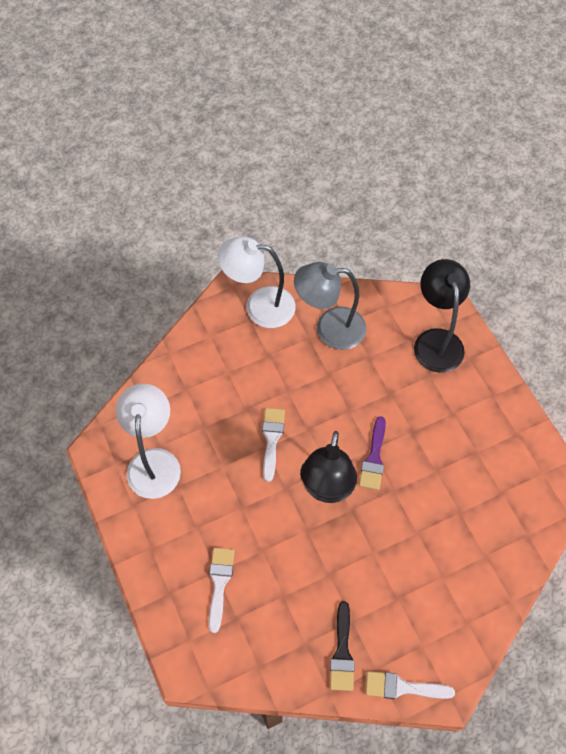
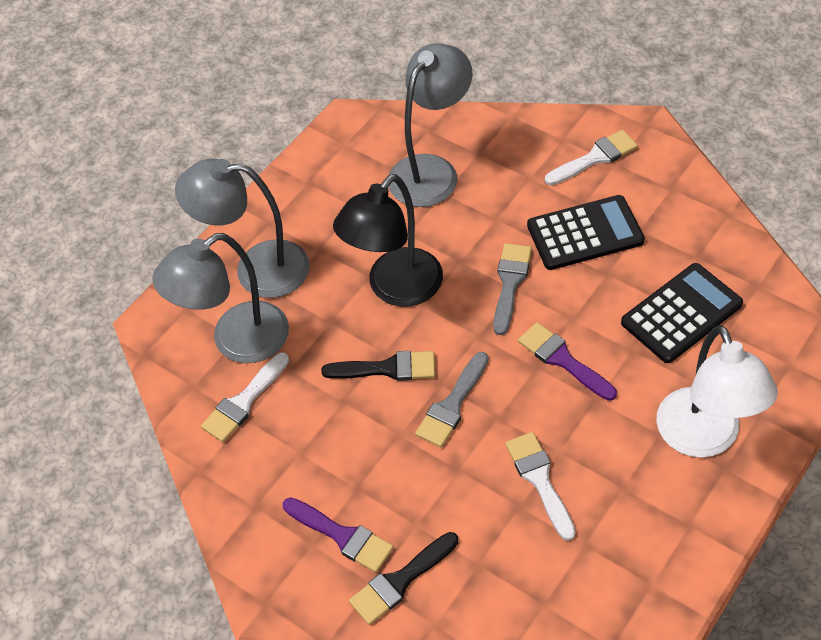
black brush: 1 -> 2
black calculator: 0 -> 2
black lamp: 2 -> 1
grey brush: 0 -> 2
grey lamp: 1 -> 3
purple brush: 1 -> 2
white lamp: 2 -> 1

